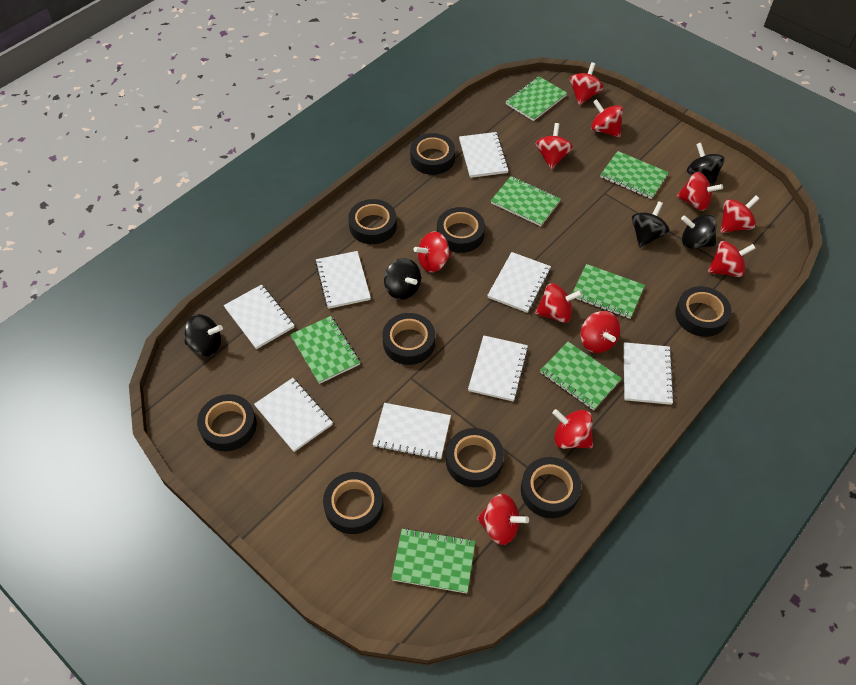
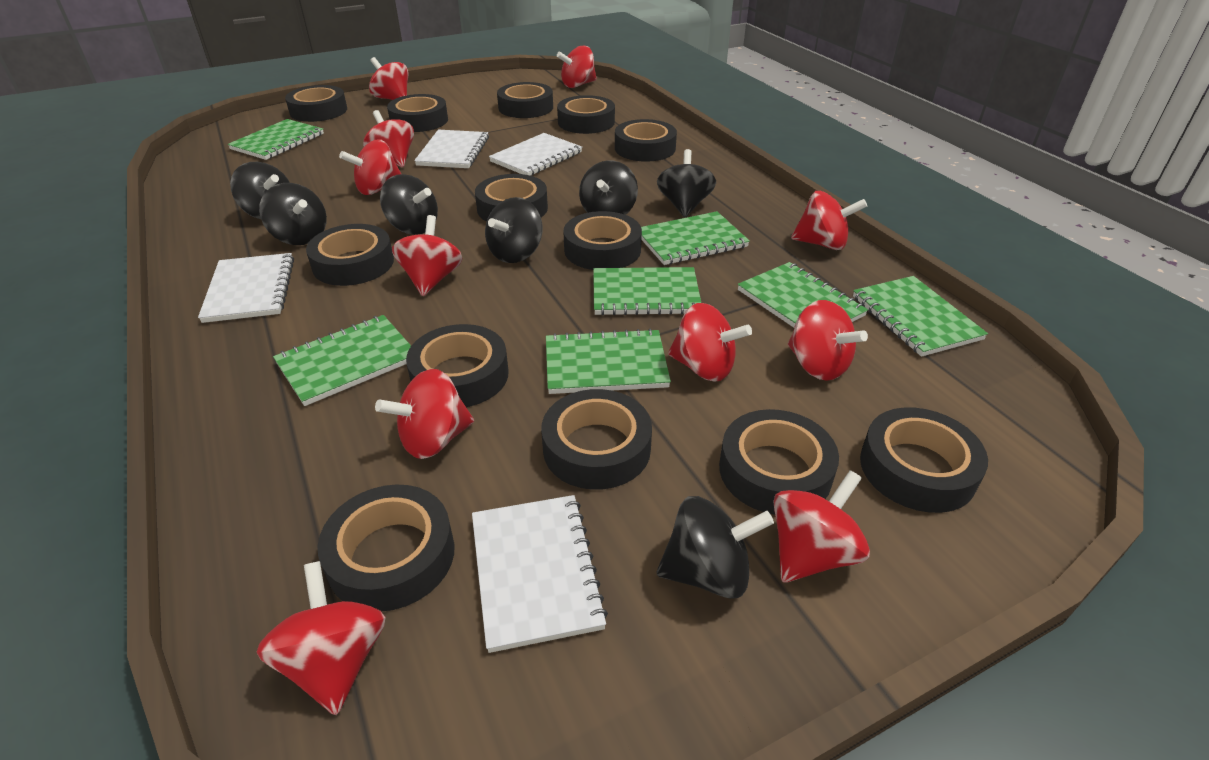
black spinning top: 5 -> 7
black tape: 9 -> 13
white notebook: 8 -> 4

